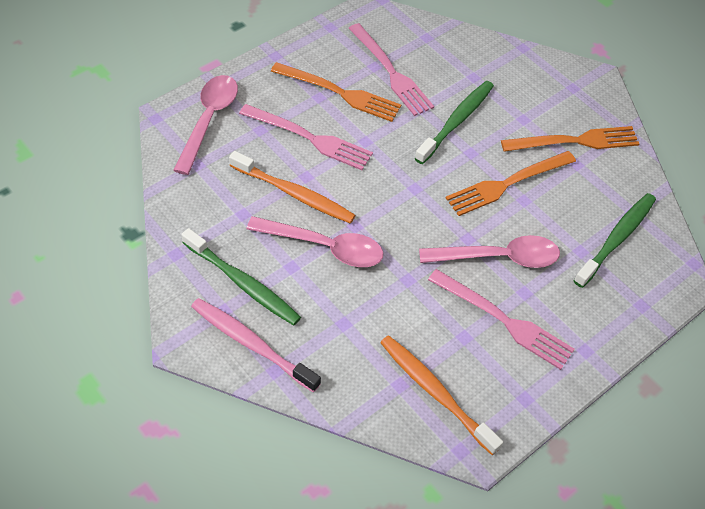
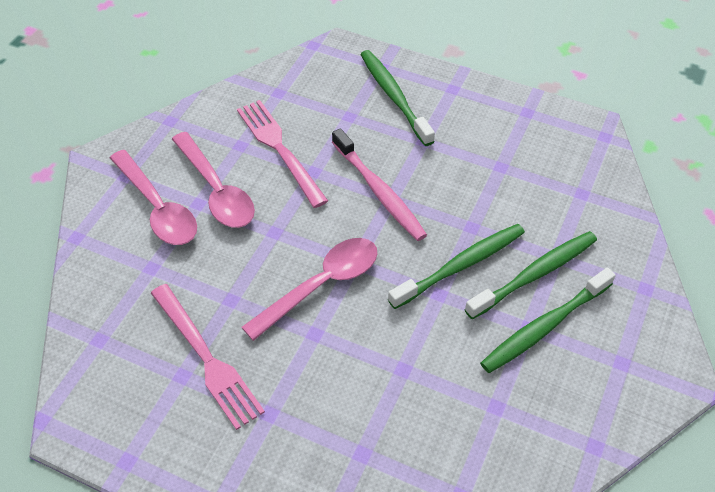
green toothbrush: 3 -> 4
orange fork: 3 -> 0
orange toothbrush: 2 -> 0
pink fork: 3 -> 2

